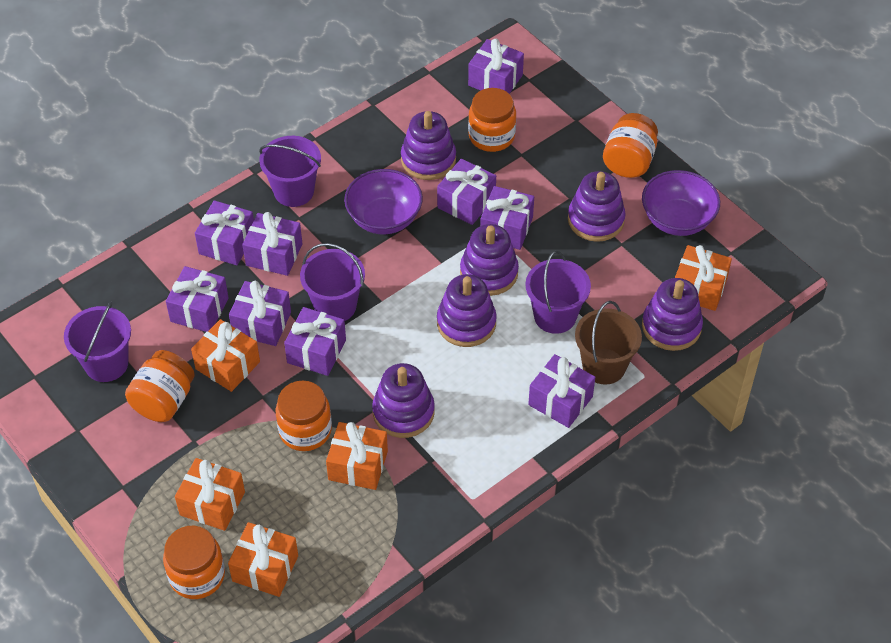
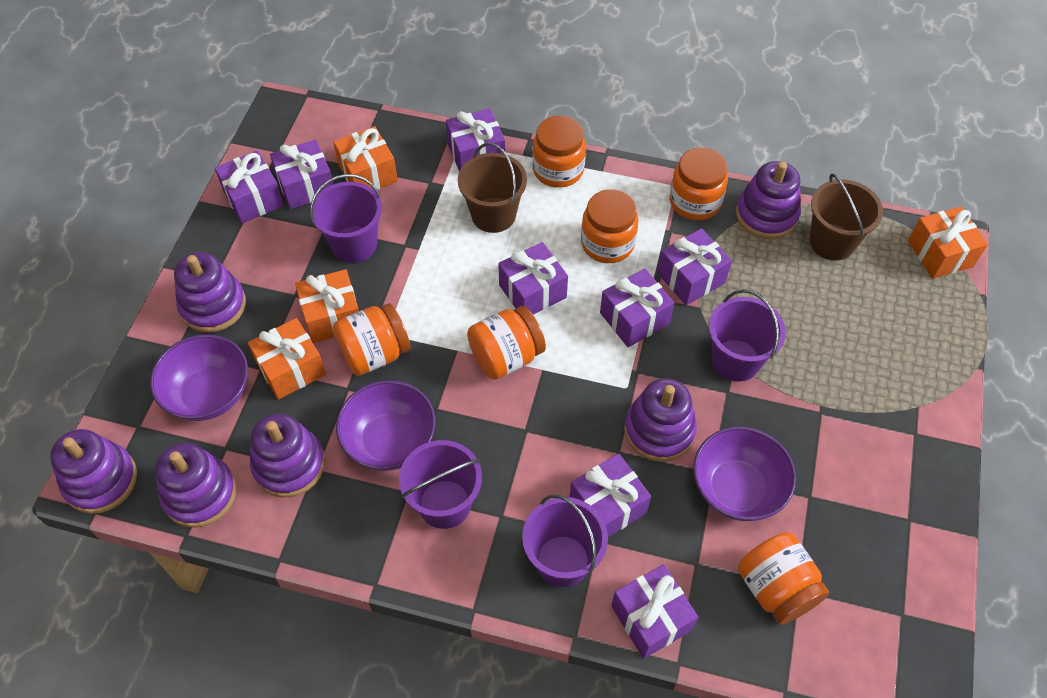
brown bucket: 1 -> 2
orange gift: 5 -> 4
orange jar: 5 -> 6
purple bowl: 2 -> 3
purple gift: 9 -> 8

